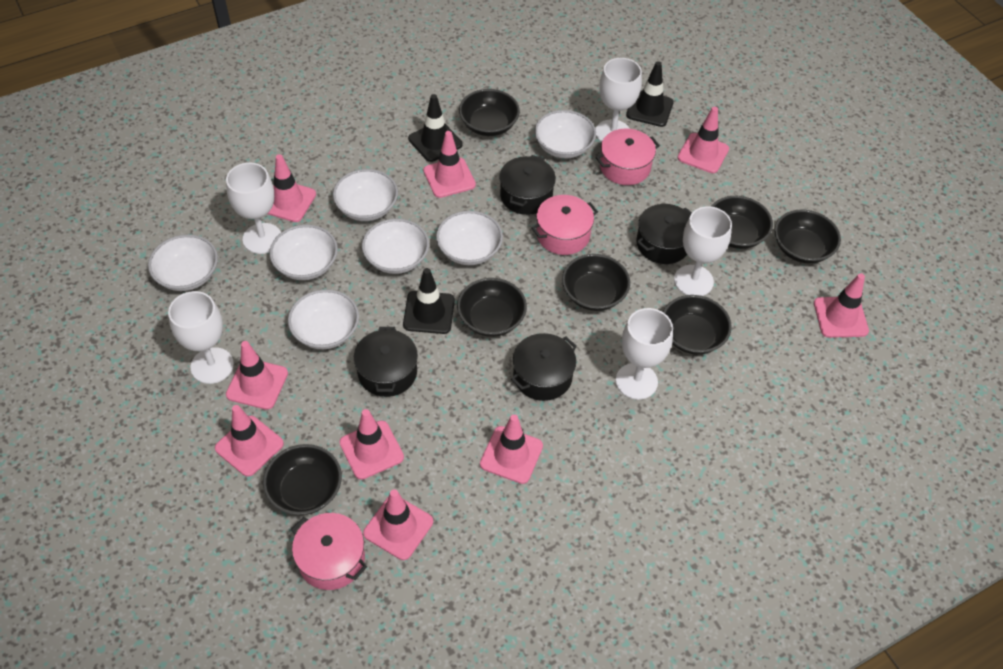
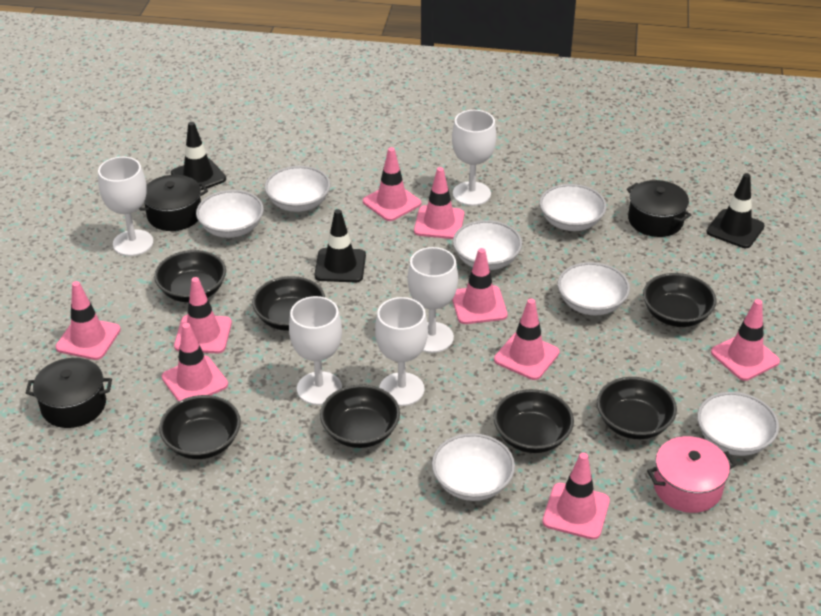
black pot: 4 -> 3
pink pot: 3 -> 1

